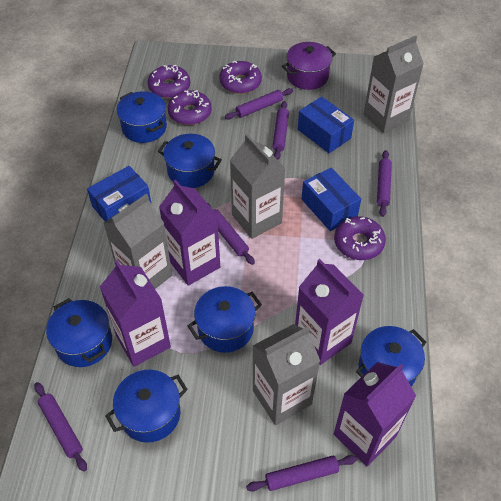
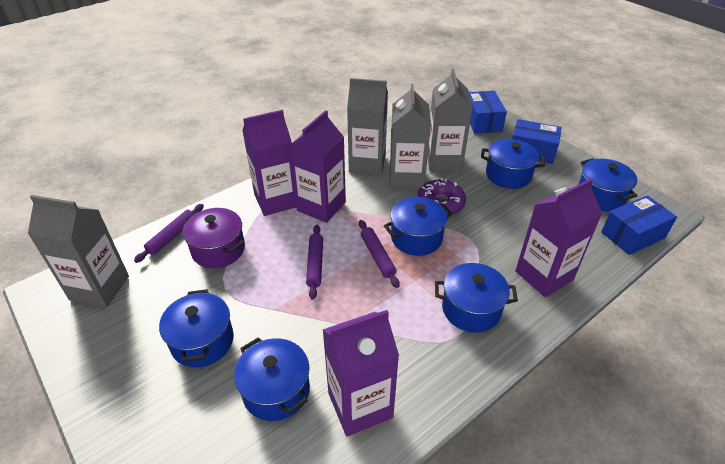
purple donut: 4 -> 1
purple rolling pin: 6 -> 3

